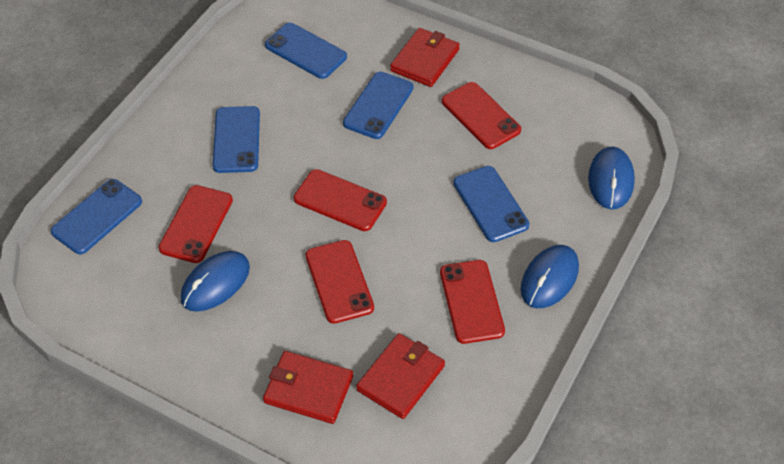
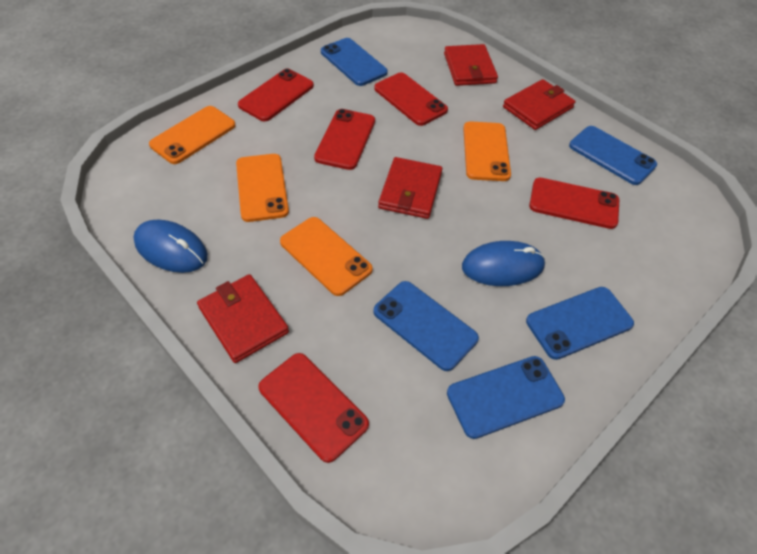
blue mouse: 3 -> 2
orange phone: 0 -> 4
red wallet: 3 -> 4

